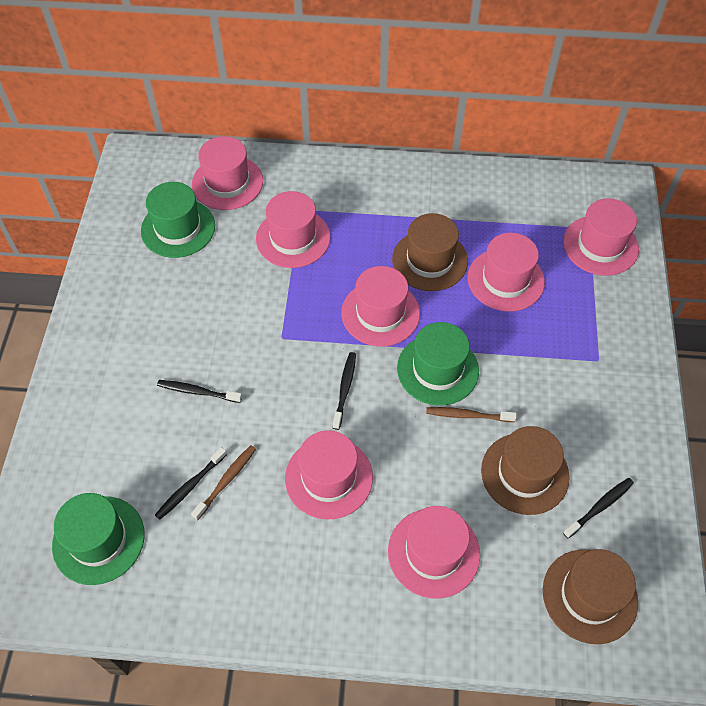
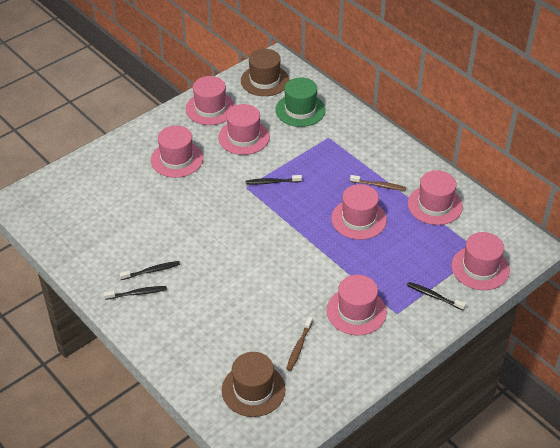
brown hat: 3 -> 2
green hat: 3 -> 1

